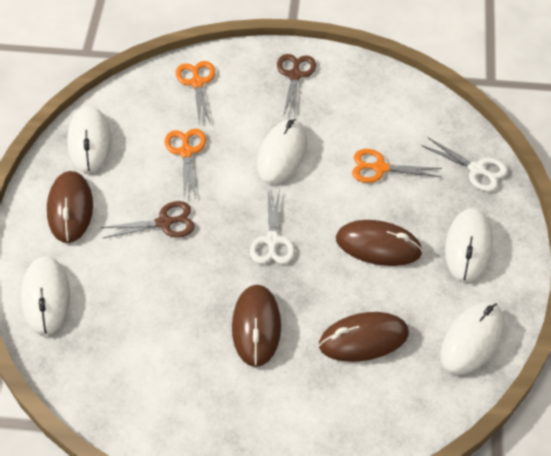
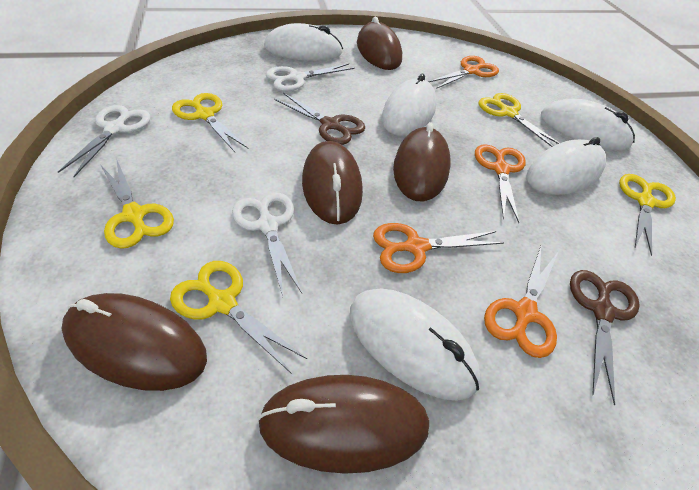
brown mouse: 4 -> 5
orange scissors: 3 -> 4
white scissors: 2 -> 3
yellow scissors: 0 -> 5

